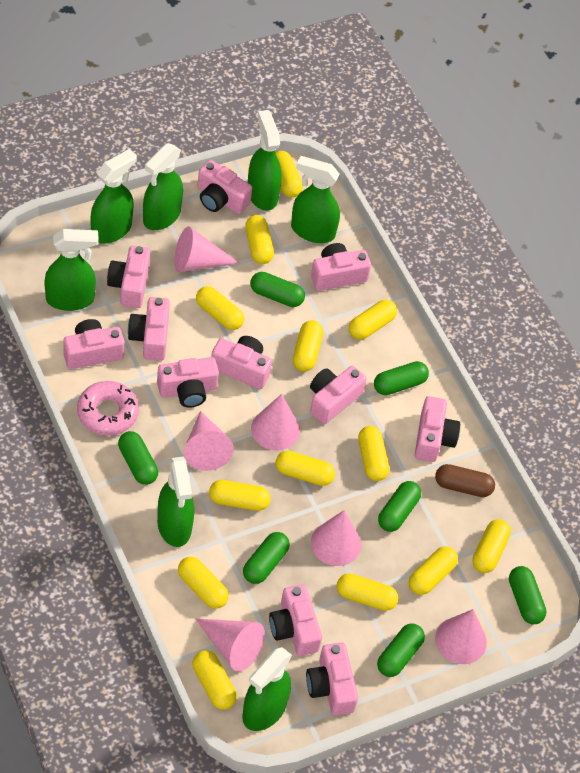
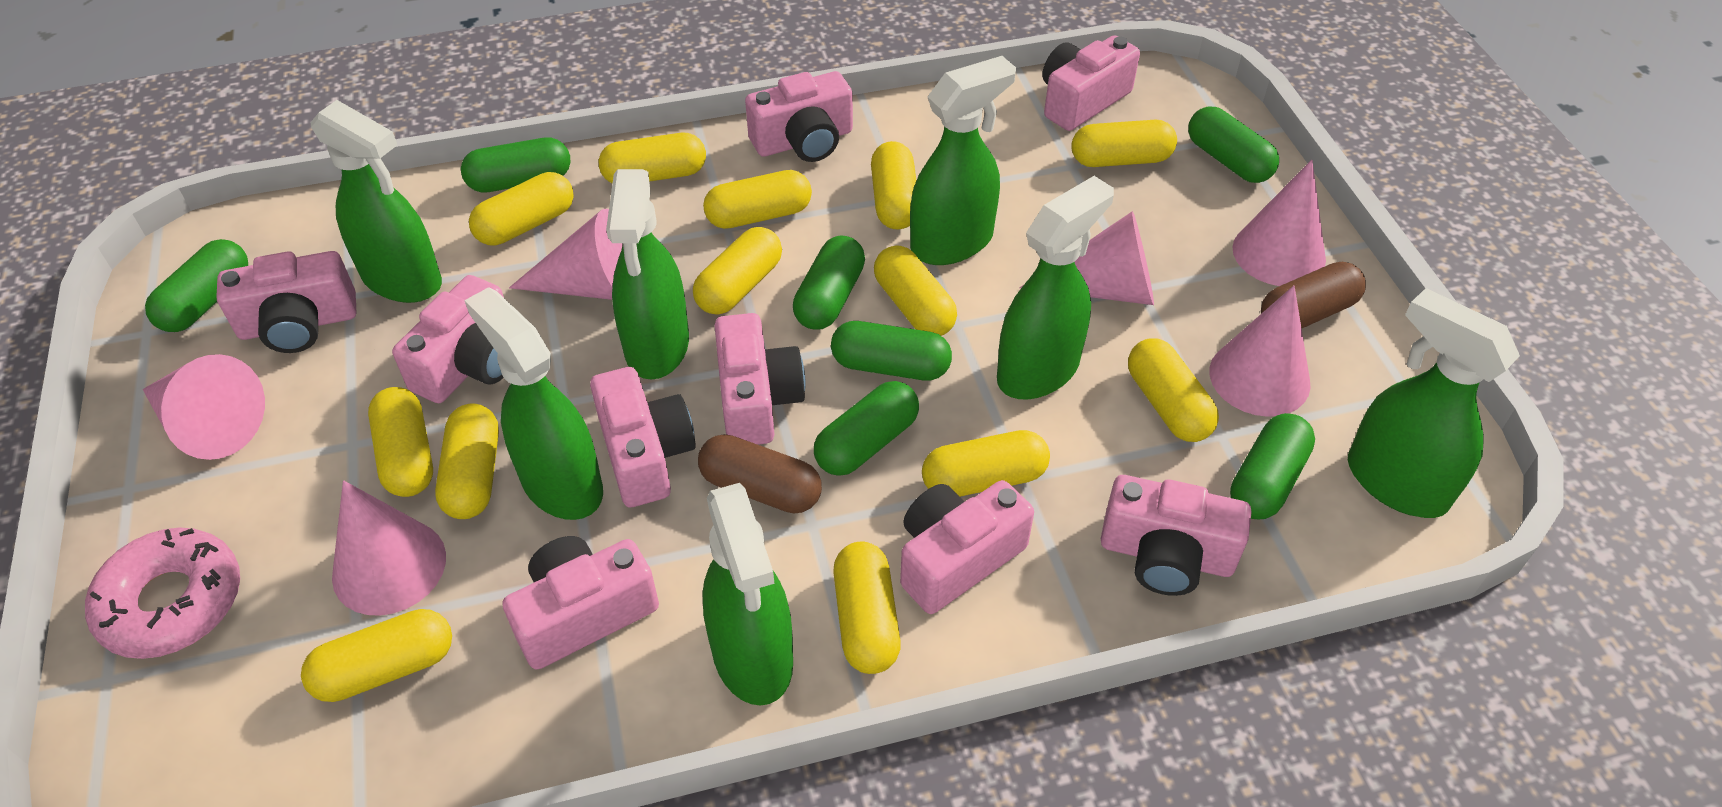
brown capsule: 1 -> 2
pink camera: 11 -> 9

